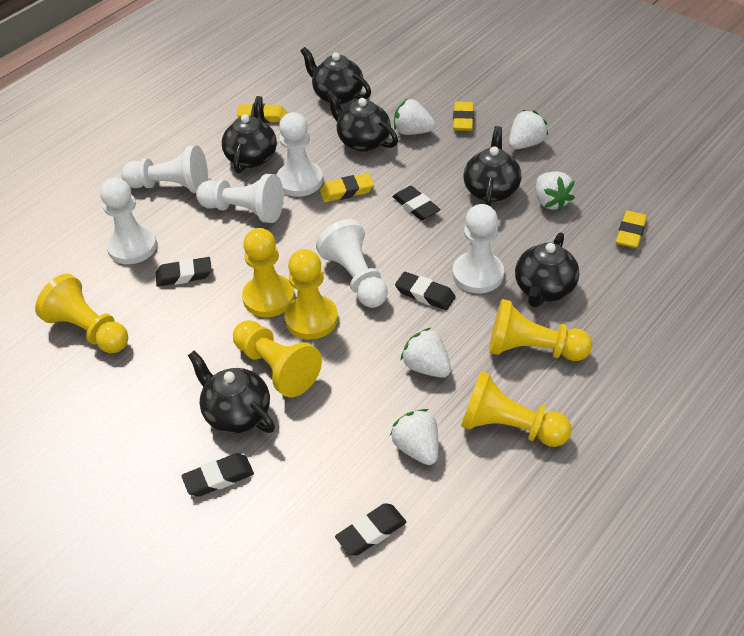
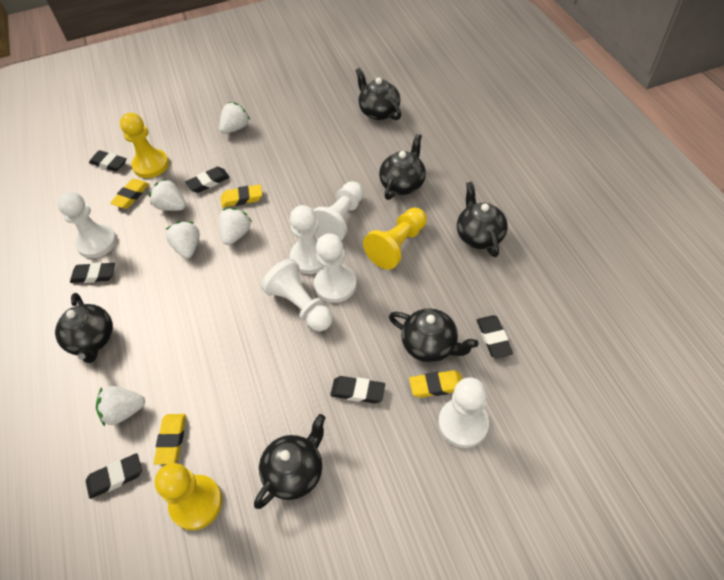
black eraser: 5 -> 6
yellow pawn: 6 -> 3

